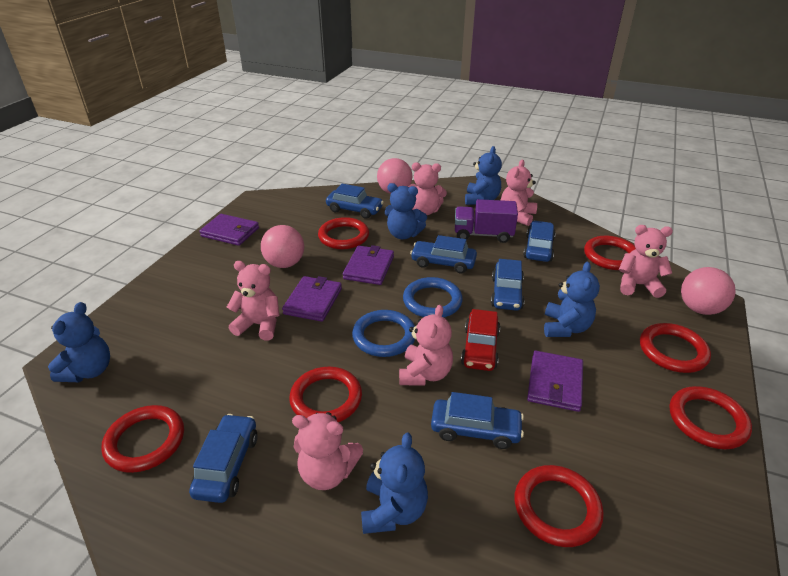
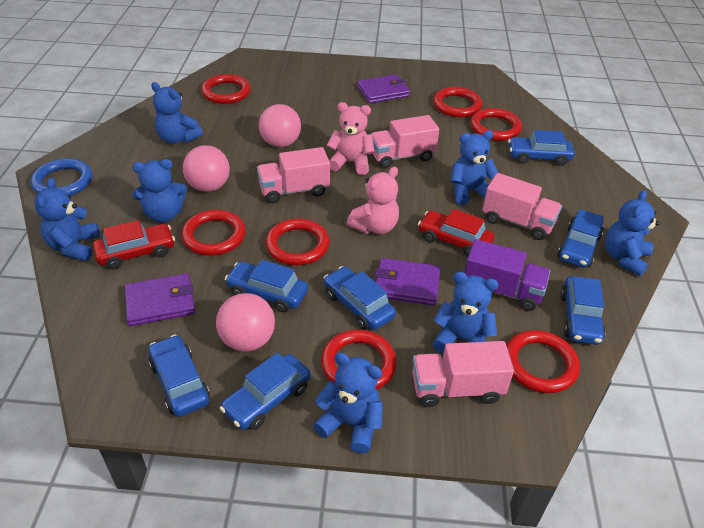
blue car: 6 -> 7
blue ring: 2 -> 1
blue teddy bear: 5 -> 7
pink teddy bear: 6 -> 2
pink truck: 0 -> 4
purple wallet: 4 -> 3
red car: 1 -> 2

